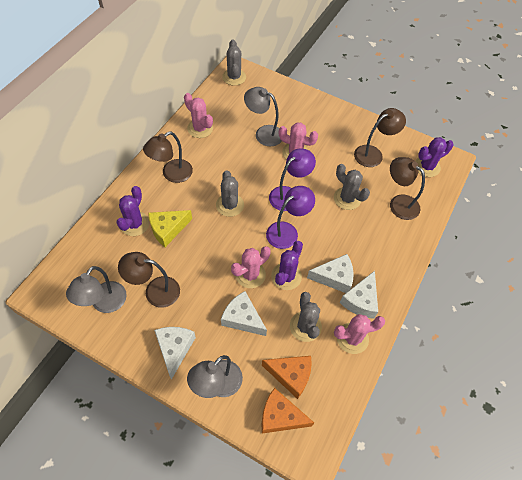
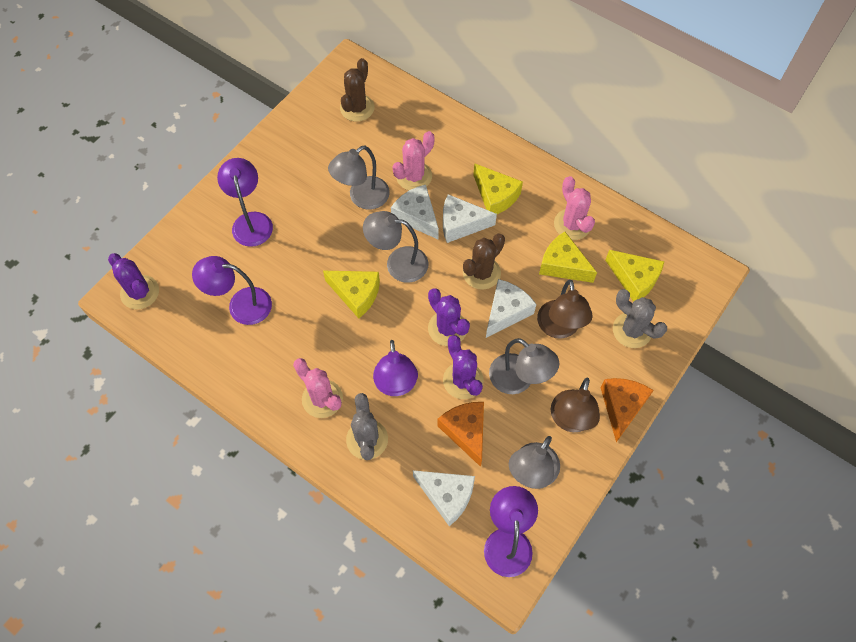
brown cactus: 0 -> 2
brown lamp: 4 -> 2
grey cactus: 4 -> 2
grey lamp: 3 -> 4
pink cactus: 4 -> 3
purple lamp: 2 -> 4
yellow cheese: 1 -> 4

